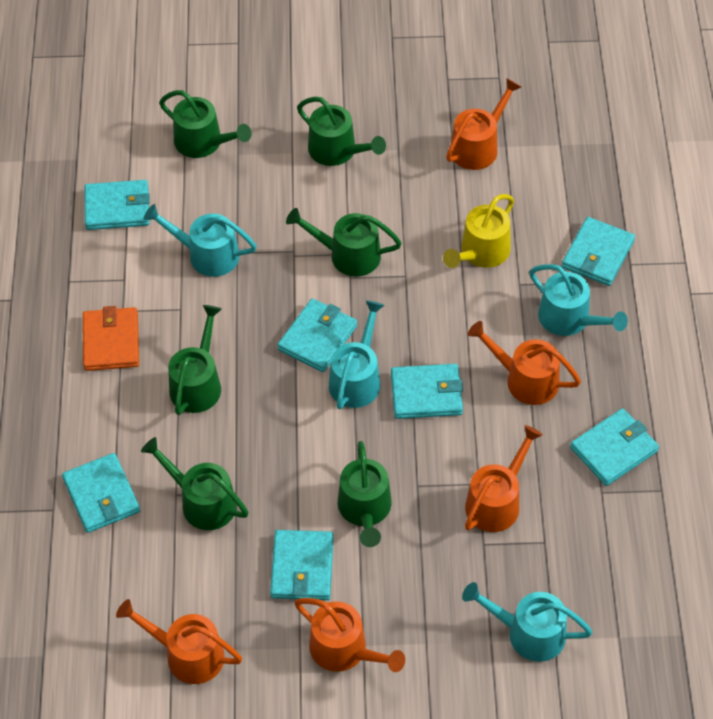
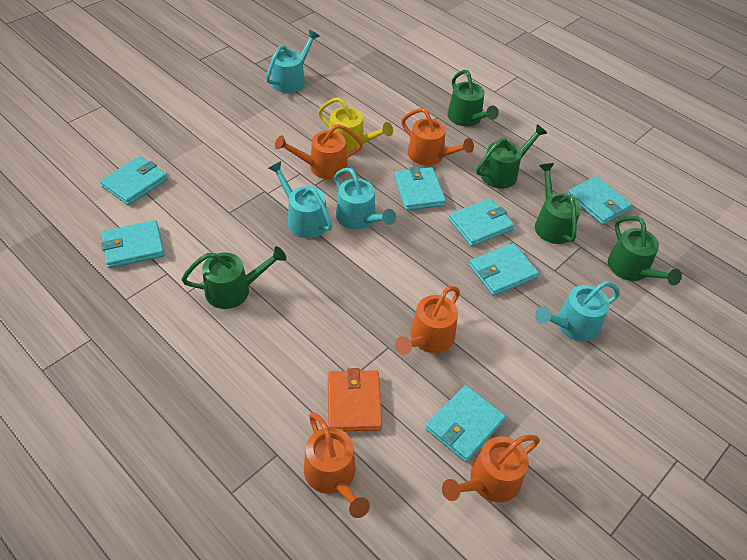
green watering can: 6 -> 5

